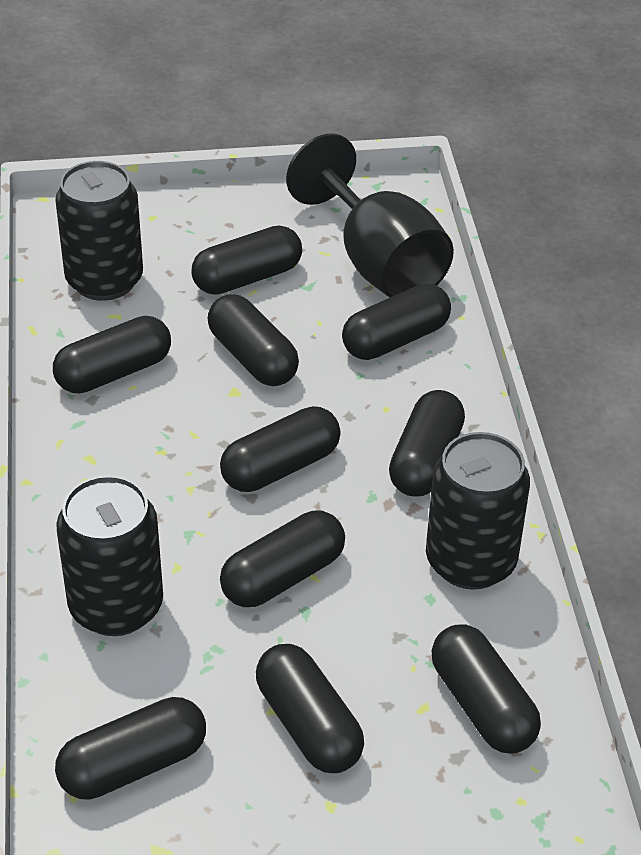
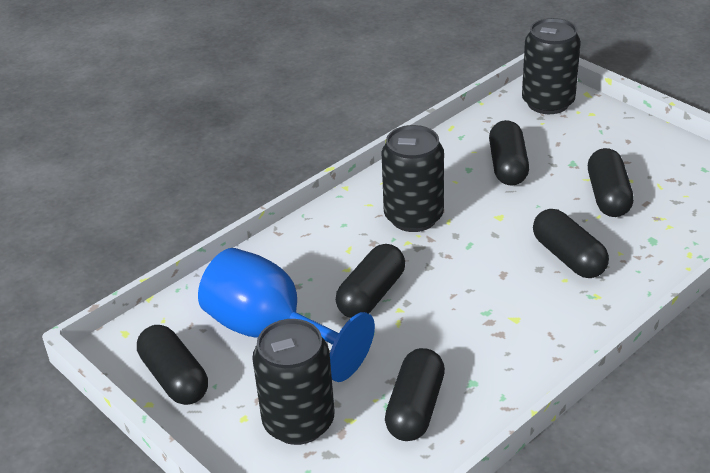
black capsule: 10 -> 6
black goblet: 1 -> 0
blue goblet: 0 -> 1

